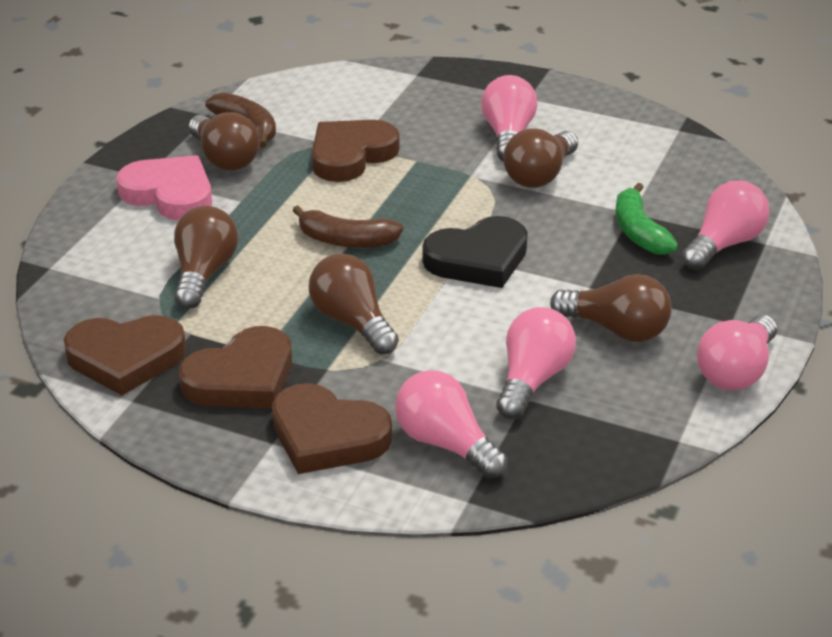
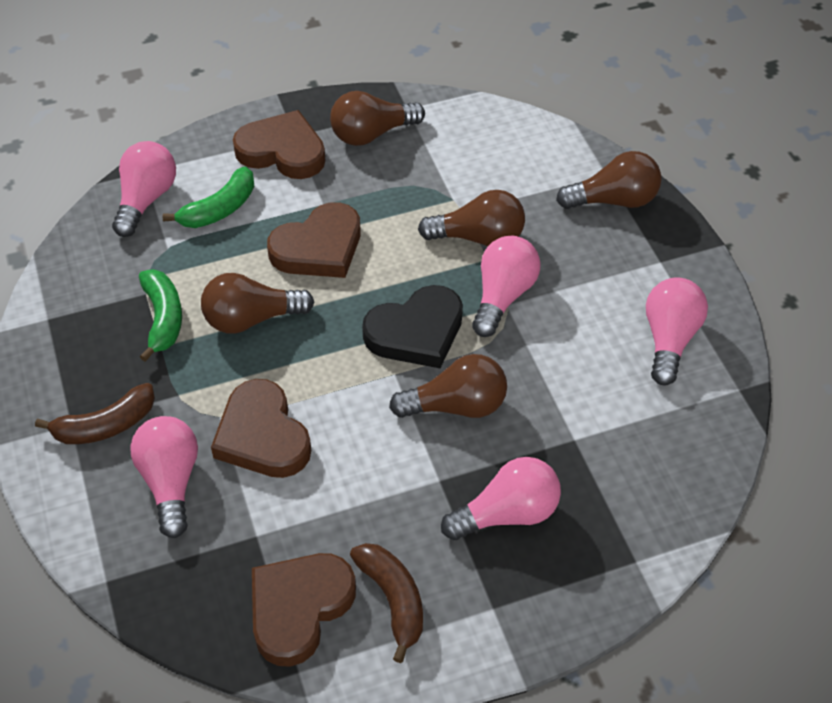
green banana: 1 -> 2
pink heart: 1 -> 0

